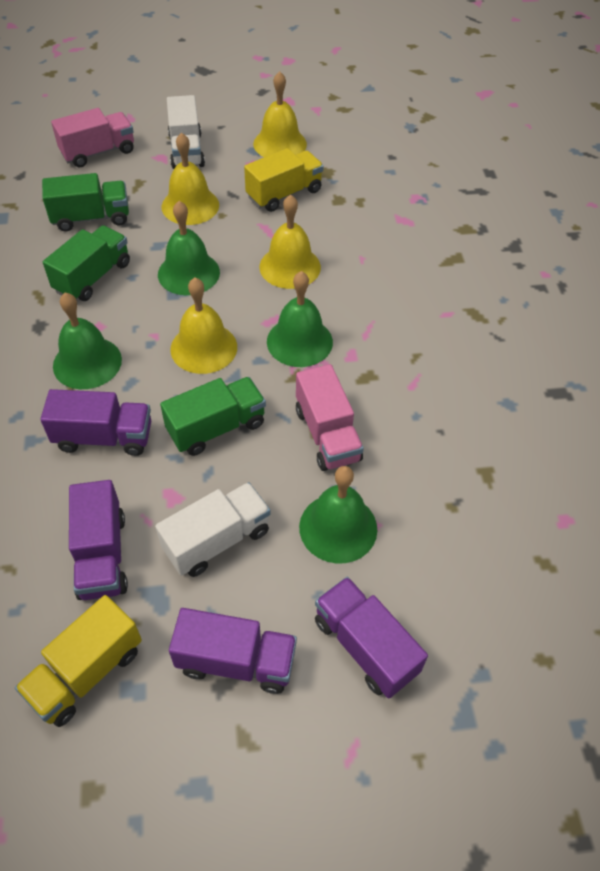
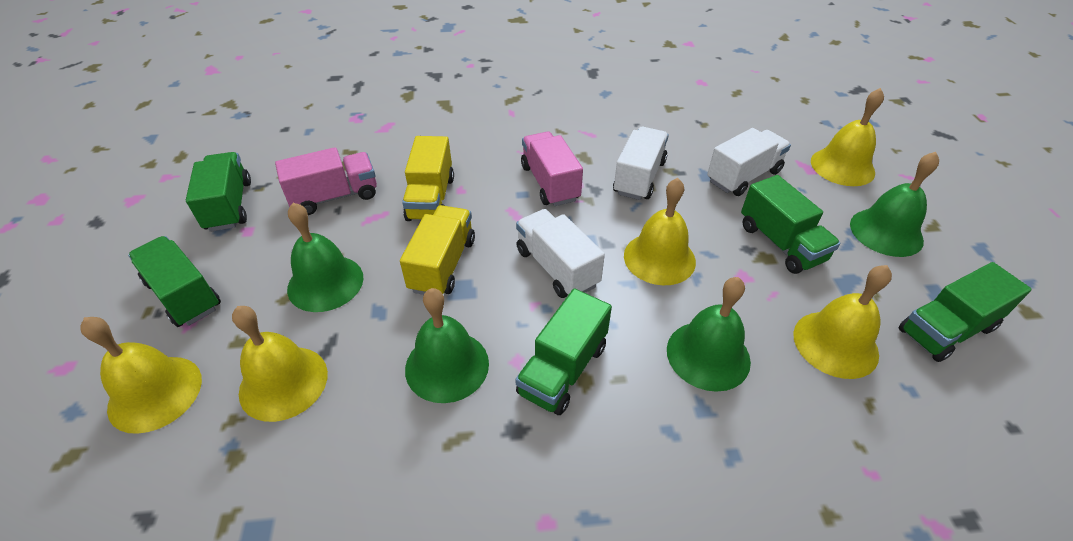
green truck: 3 -> 5
purple truck: 4 -> 0
white truck: 2 -> 3
yellow bell: 4 -> 5

